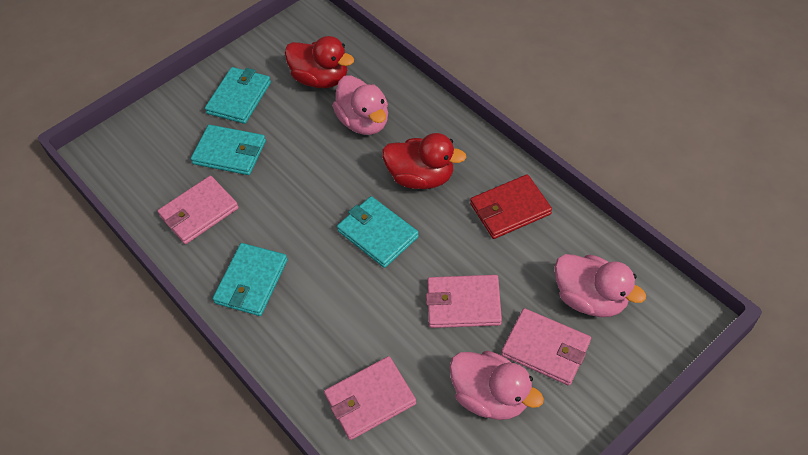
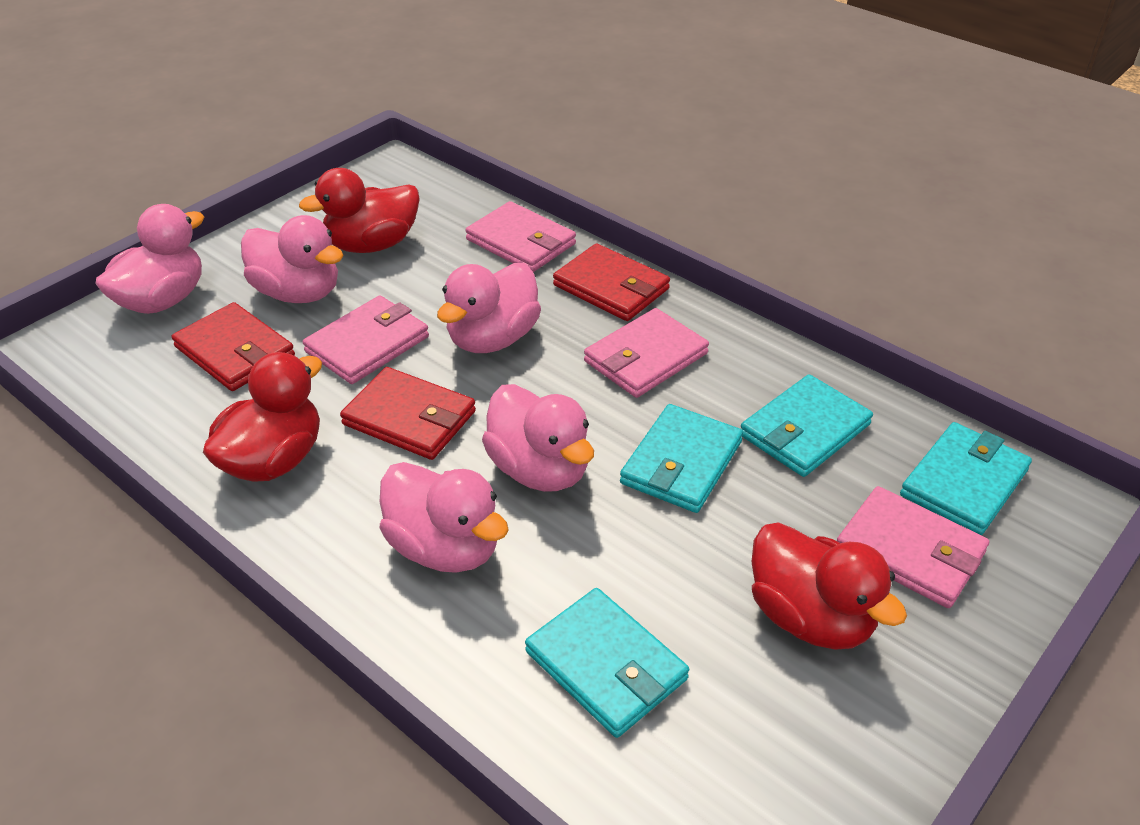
pink duck: 3 -> 5
red duck: 2 -> 3
red wallet: 1 -> 3

